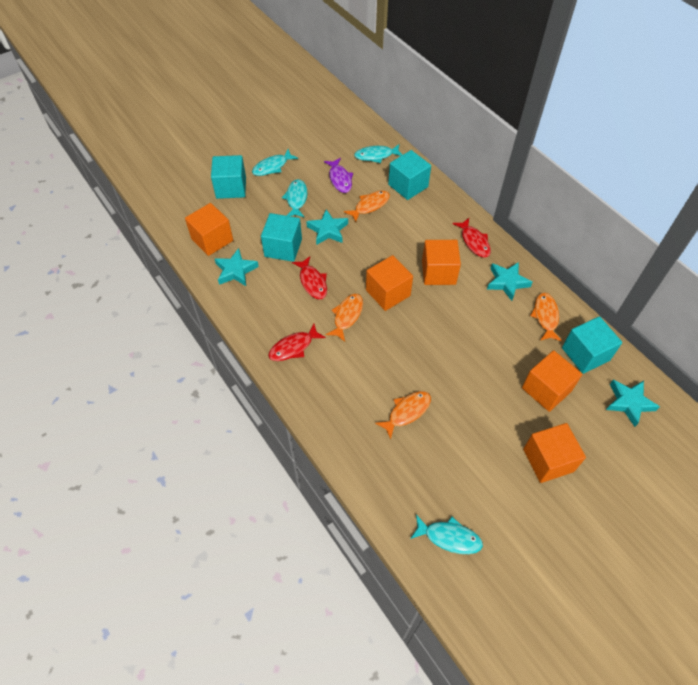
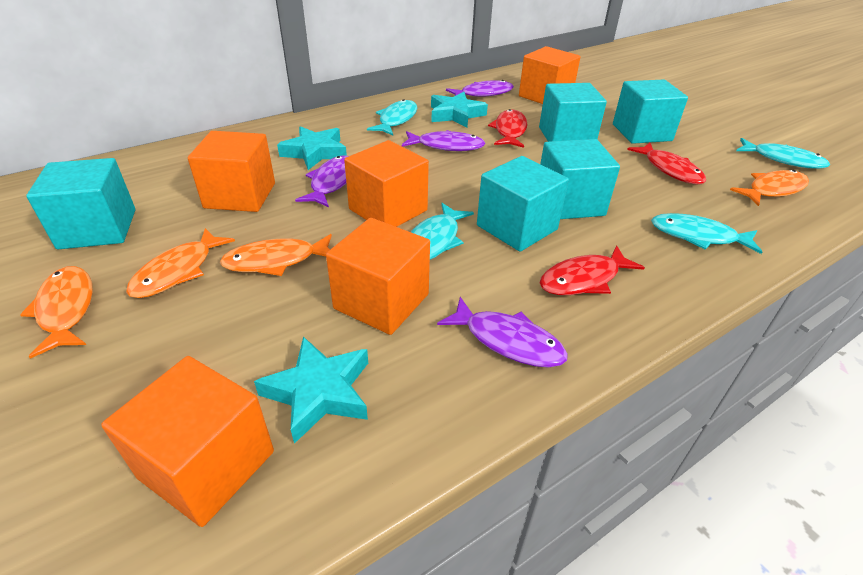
purple fish: 1 -> 4
turquoise cube: 4 -> 5
turquoise star: 4 -> 3

